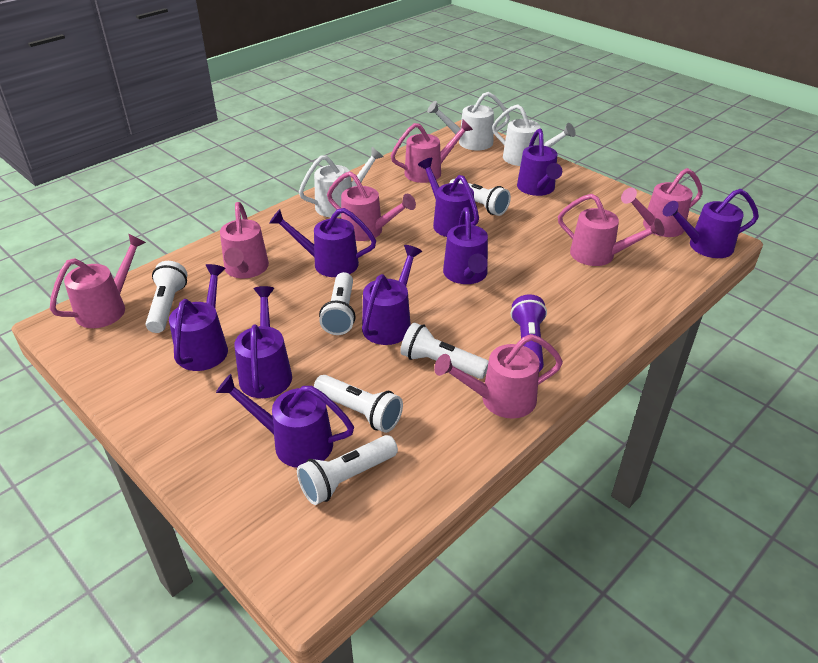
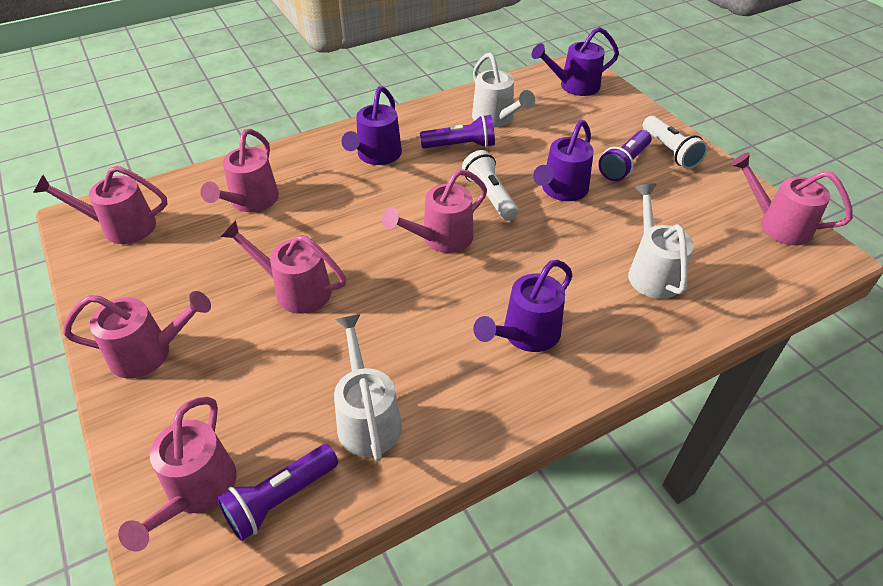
purple flashlight: 1 -> 3
purple watering can: 9 -> 4
white flashlight: 6 -> 2

